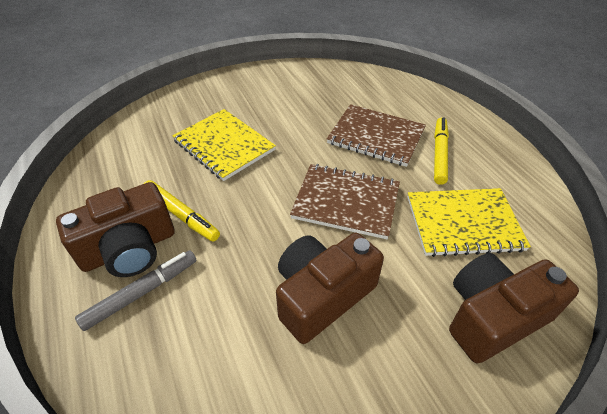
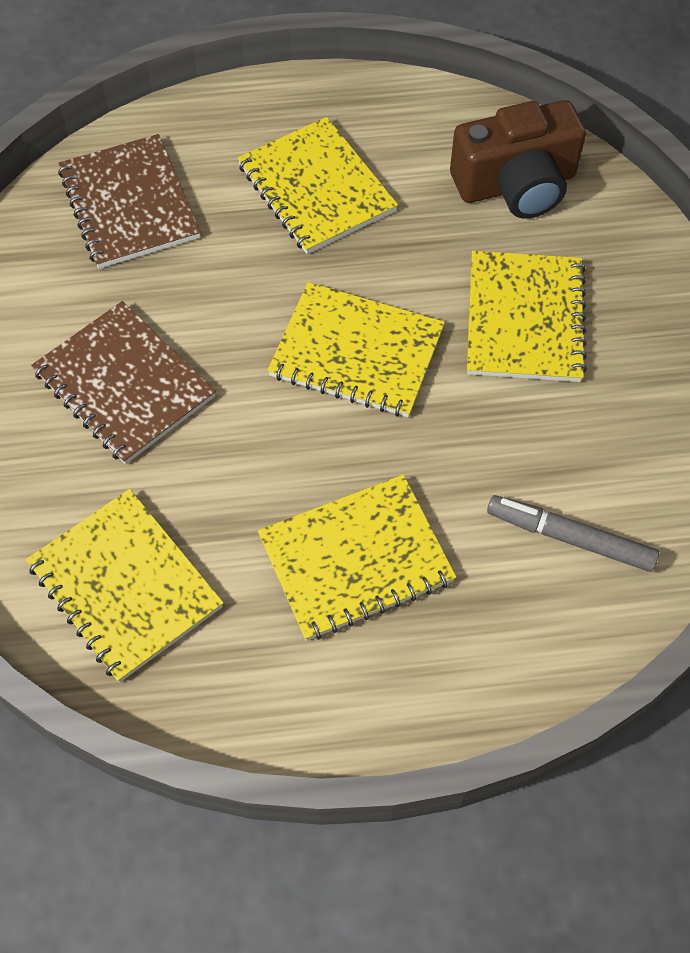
brown camera: 3 -> 1
yellow marker: 2 -> 0
yellow notebook: 2 -> 5

